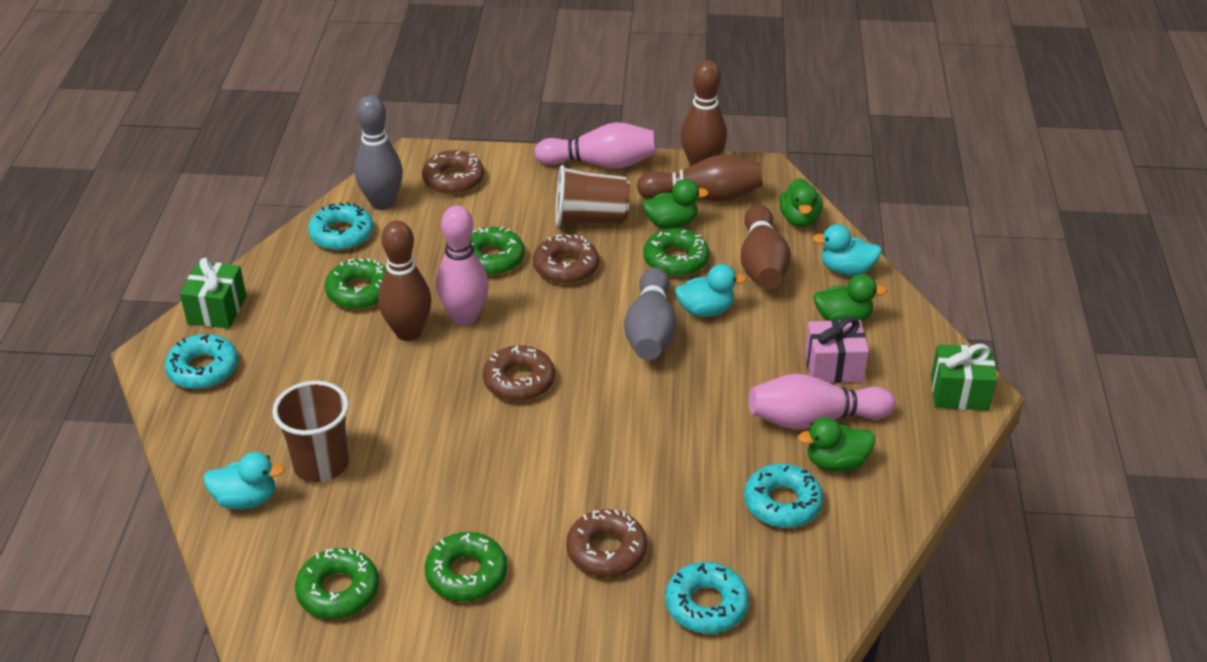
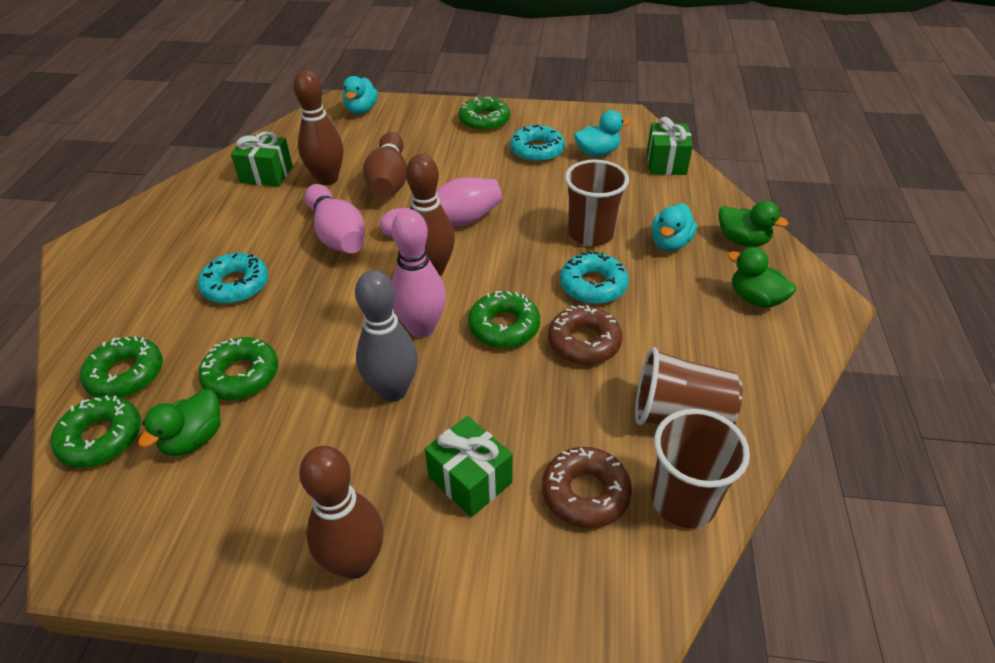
brown cup: 2 -> 3
brown donut: 4 -> 2
green duck: 4 -> 3
green gift: 2 -> 3
grey bowling pin: 2 -> 1
pink gift: 1 -> 0
turquoise donut: 4 -> 3

